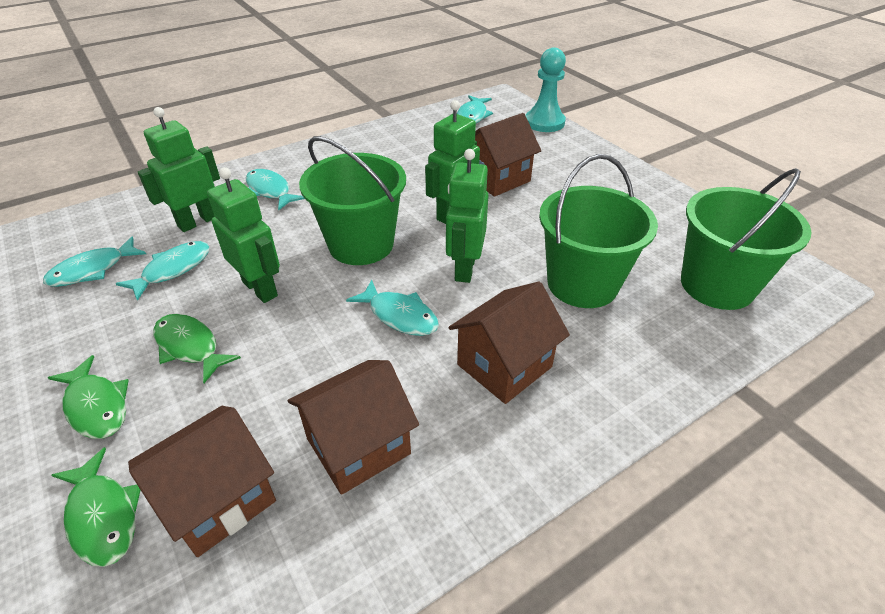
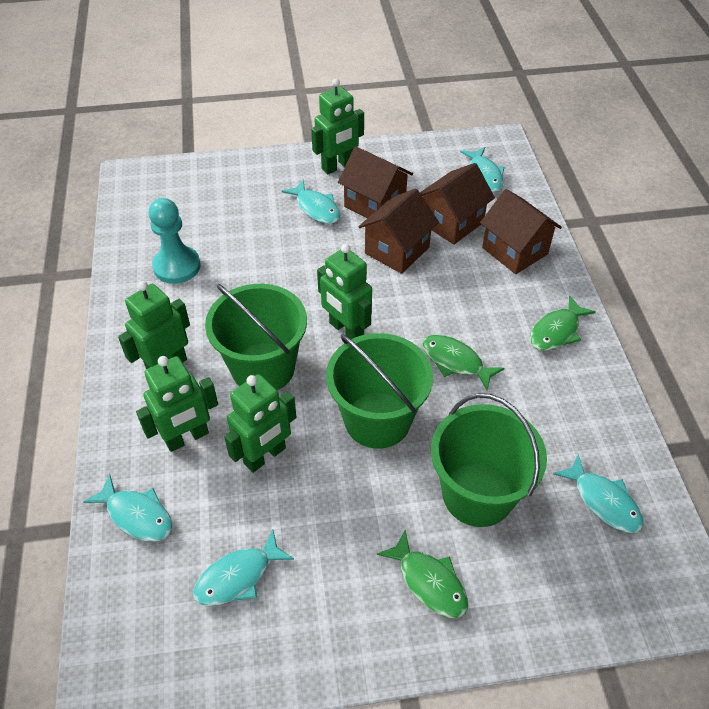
green robot: 4 -> 5

